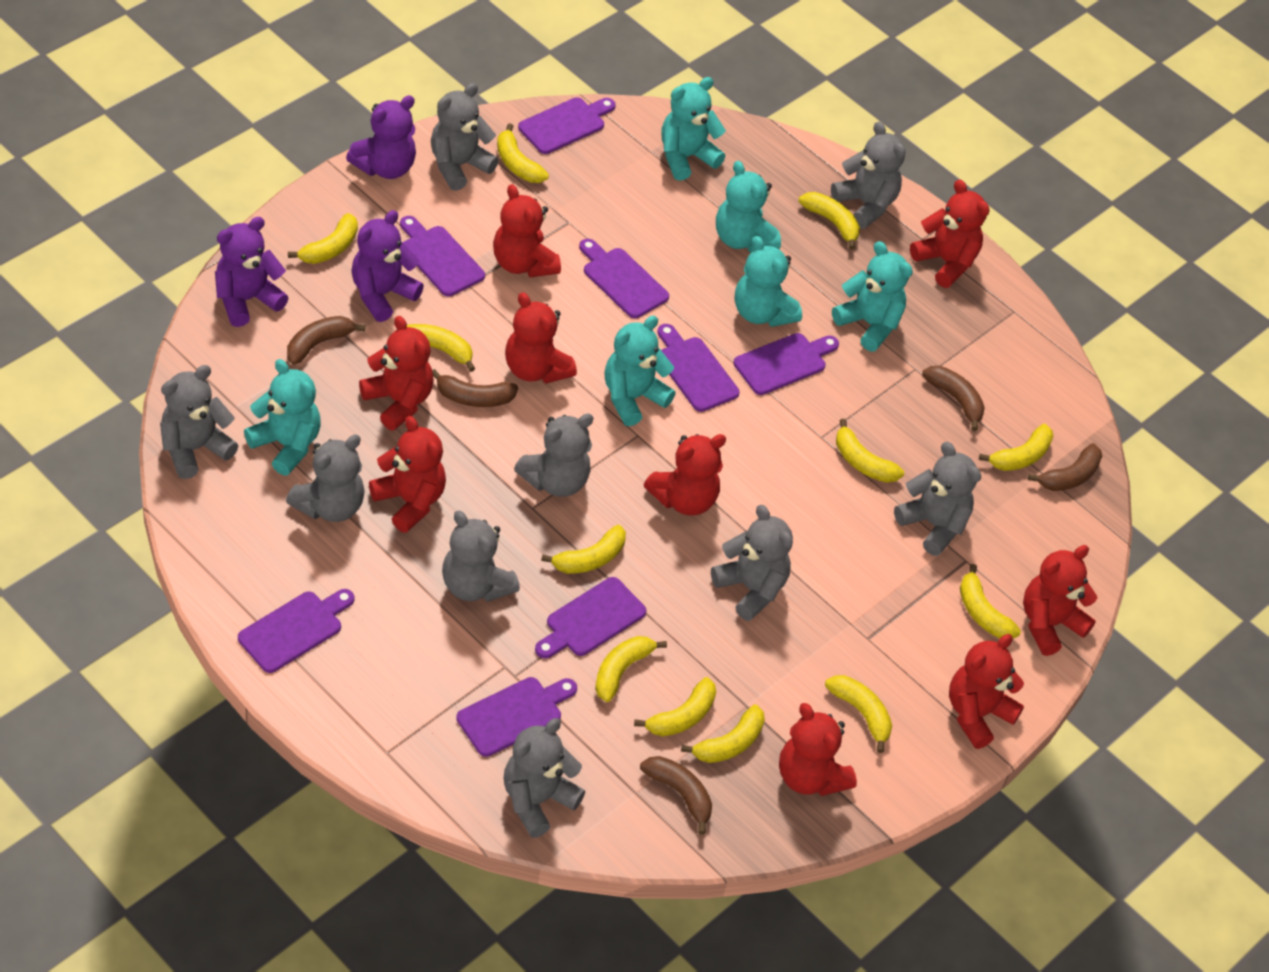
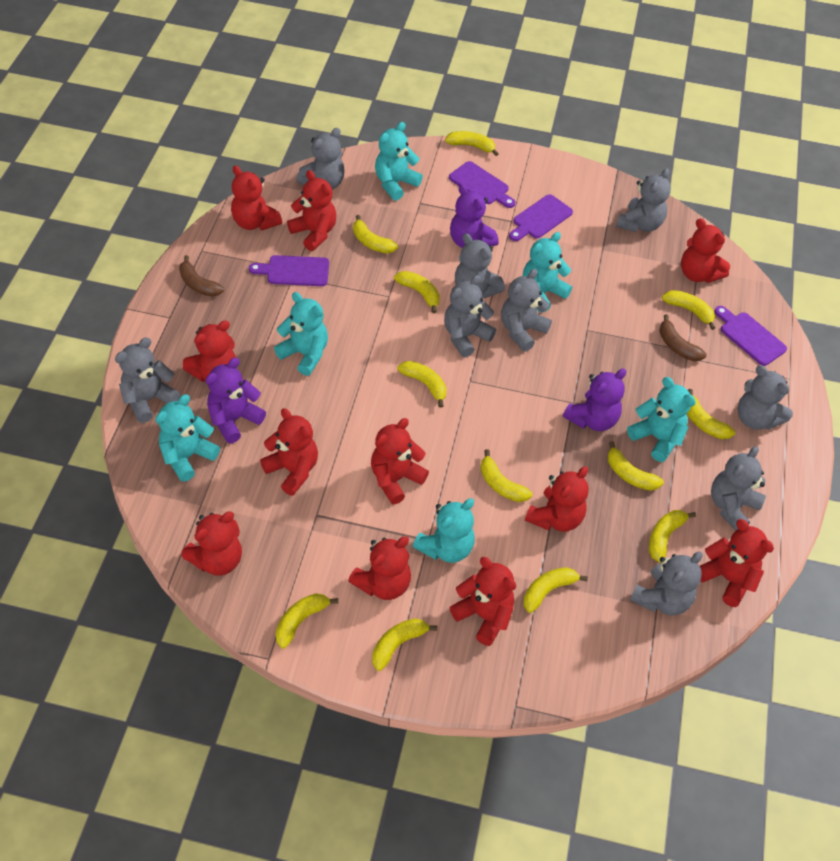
brown banana: 5 -> 2
purple cutting board: 8 -> 4
red teddy bear: 9 -> 11

